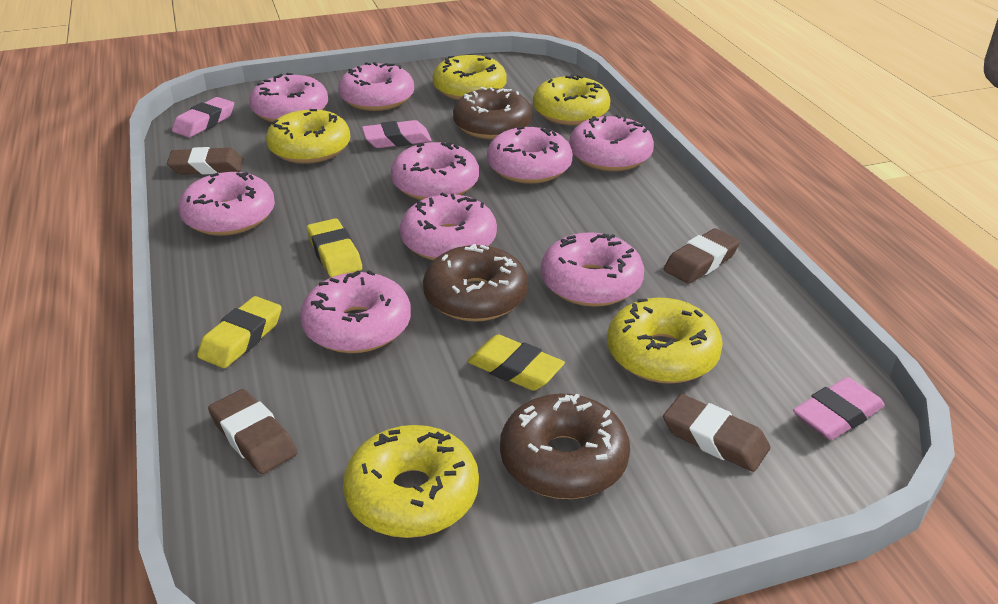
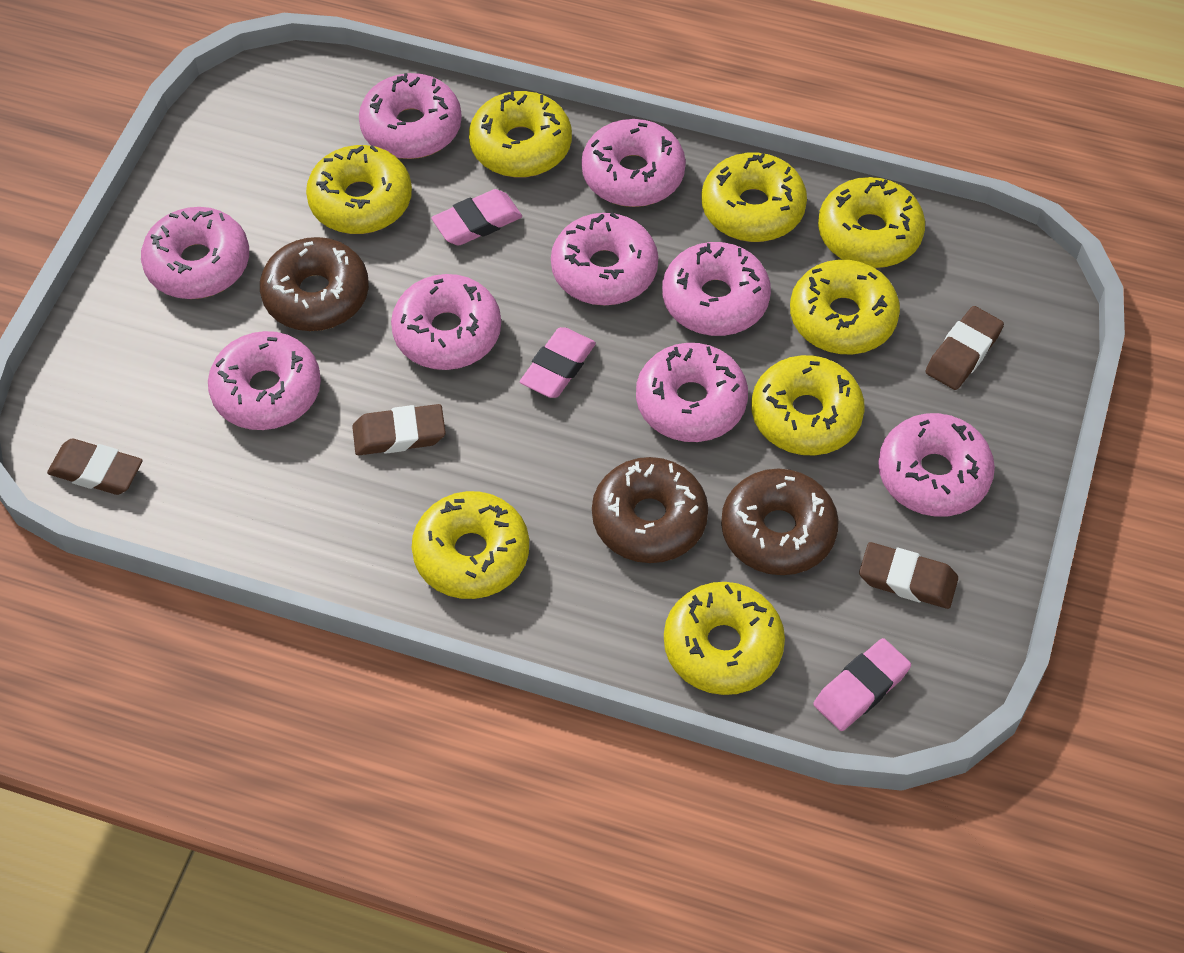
yellow donut: 5 -> 8
yellow eraser: 3 -> 0

